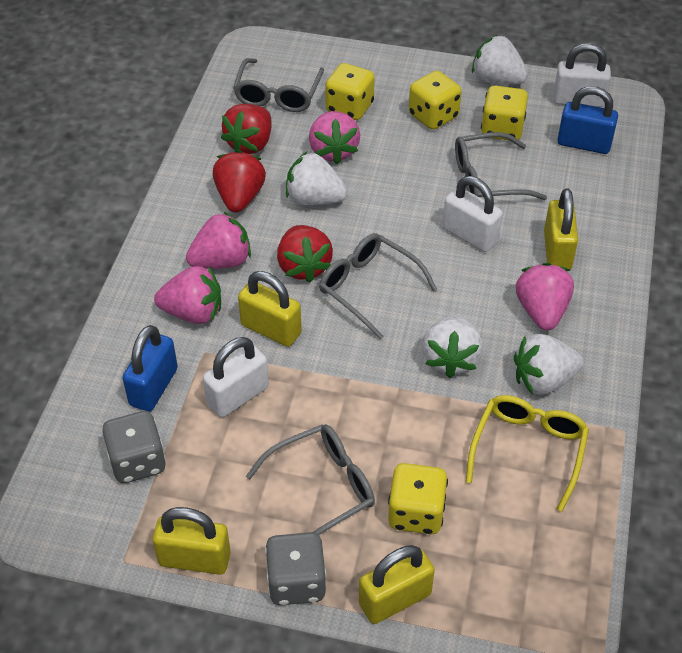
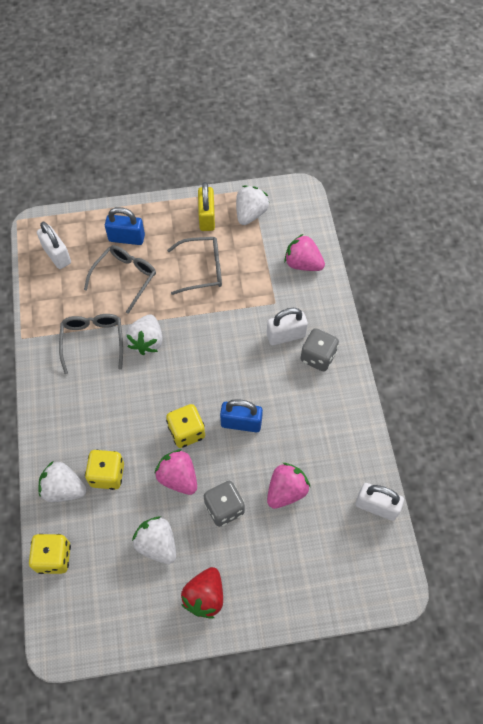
grey glasses: 4 -> 3
pink strawberry: 4 -> 3
red strawberry: 3 -> 1
yellow dice: 4 -> 3
yellow glasses: 1 -> 0
yellow padlock: 4 -> 1

